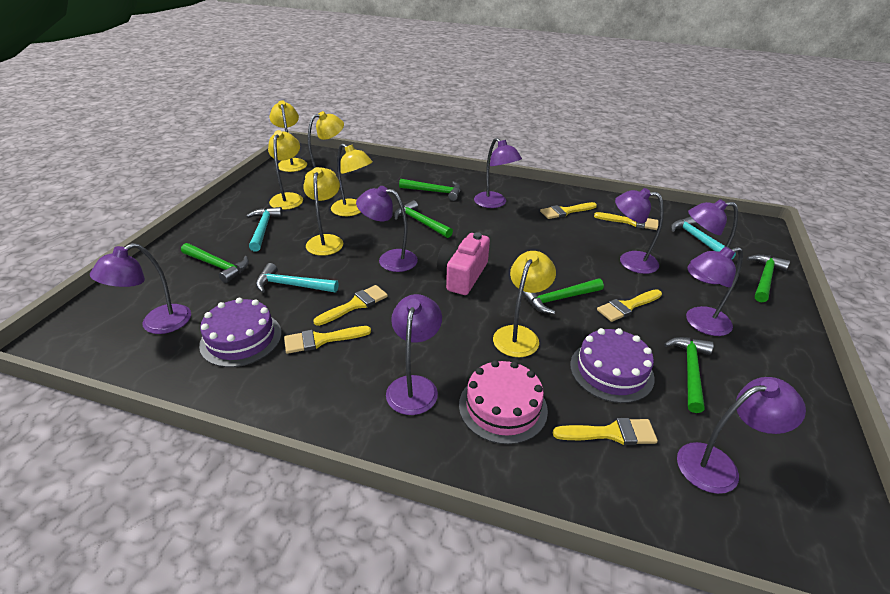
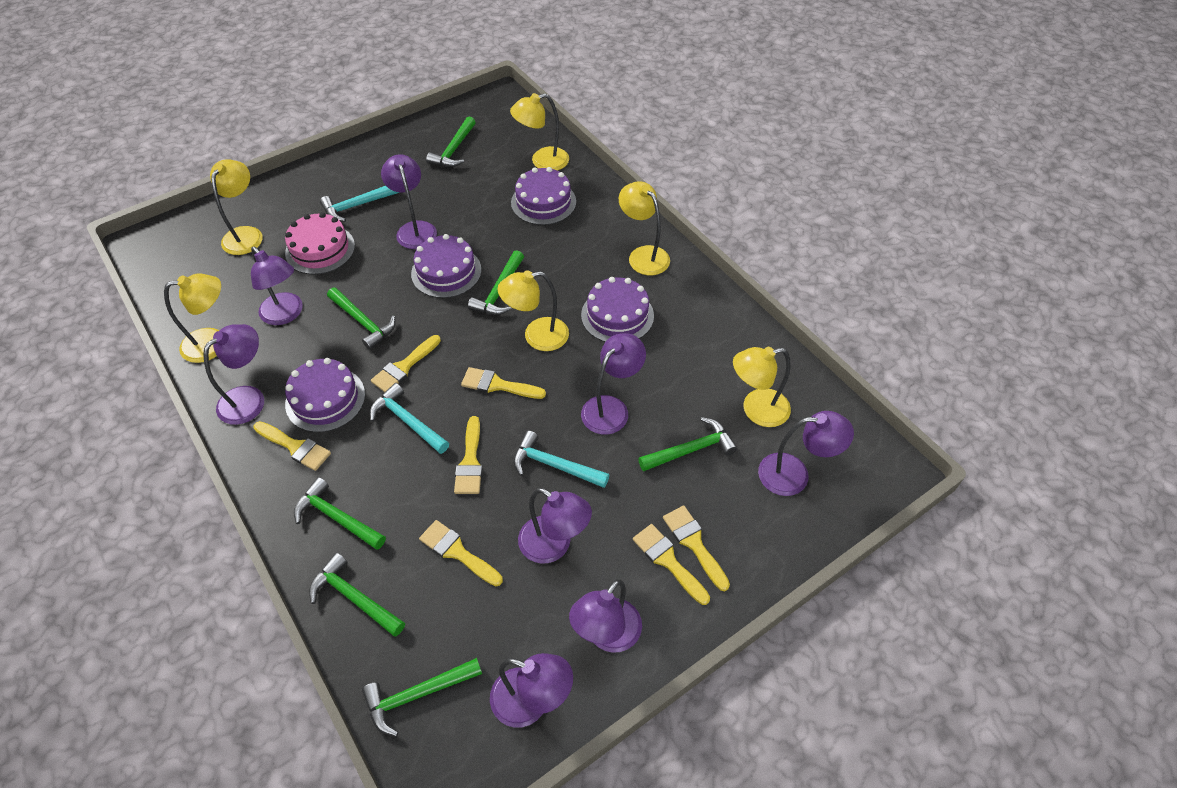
green hammer: 6 -> 7
pink camera: 1 -> 0
purple cake: 2 -> 4
yellow brush: 6 -> 7

